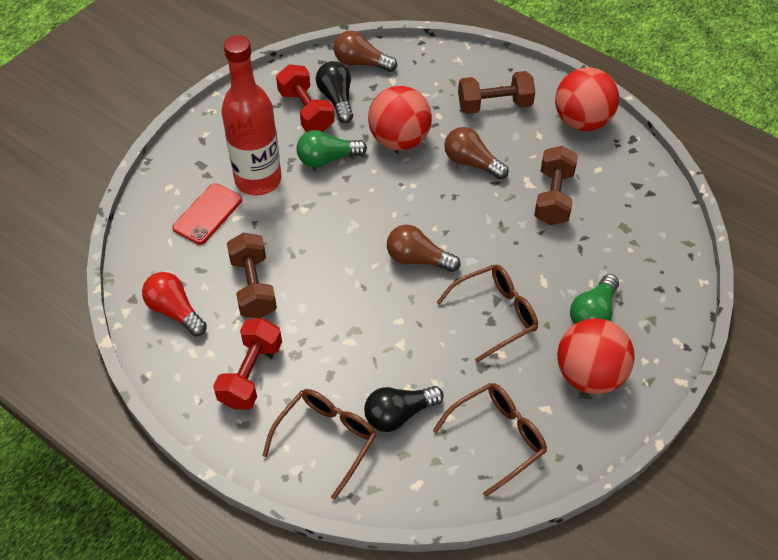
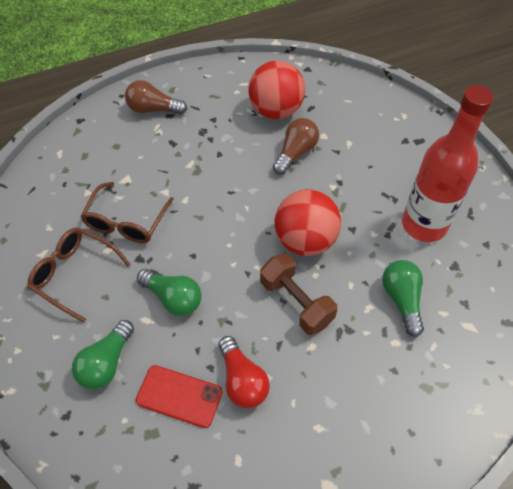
black light bulb: 2 -> 0
brown dumbbell: 3 -> 1
brown glasses: 3 -> 2
brown light bulb: 3 -> 2
green light bulb: 2 -> 3
red ball: 3 -> 2
red dumbbell: 2 -> 0

